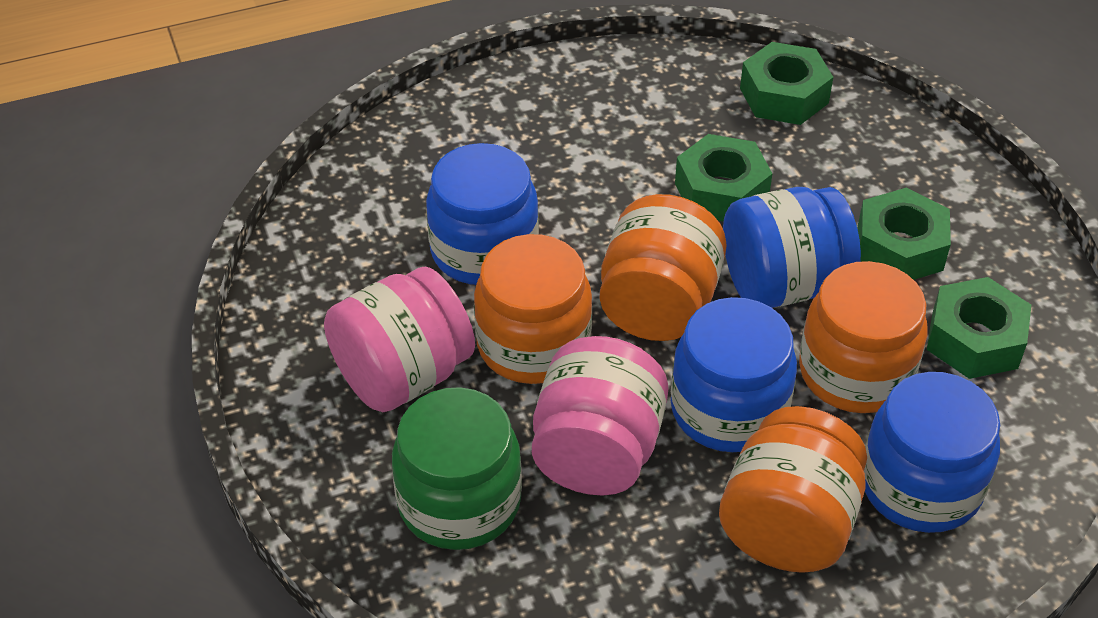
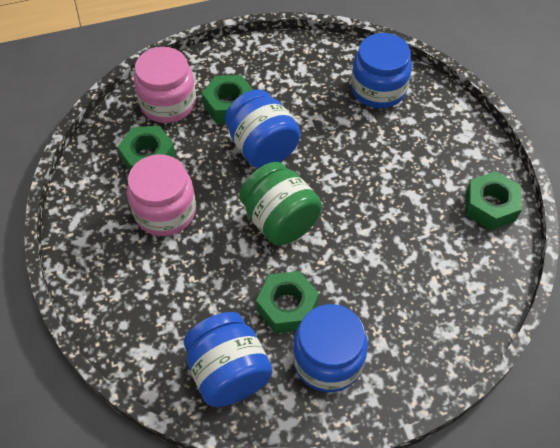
orange jar: 4 -> 0

